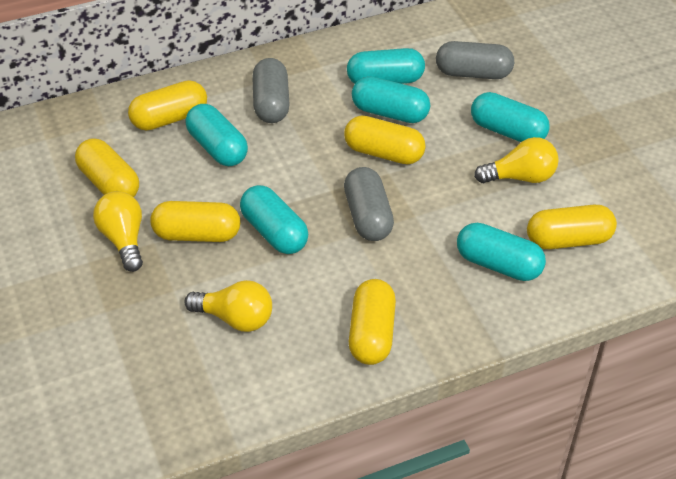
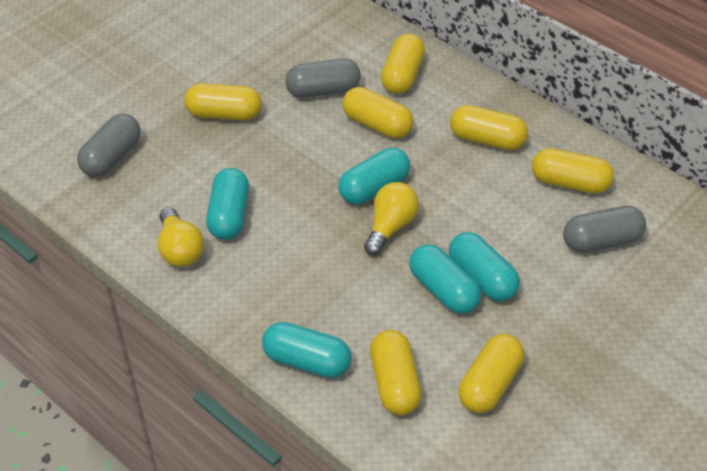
turquoise capsule: 6 -> 5
yellow capsule: 6 -> 7
yellow light bulb: 3 -> 2

